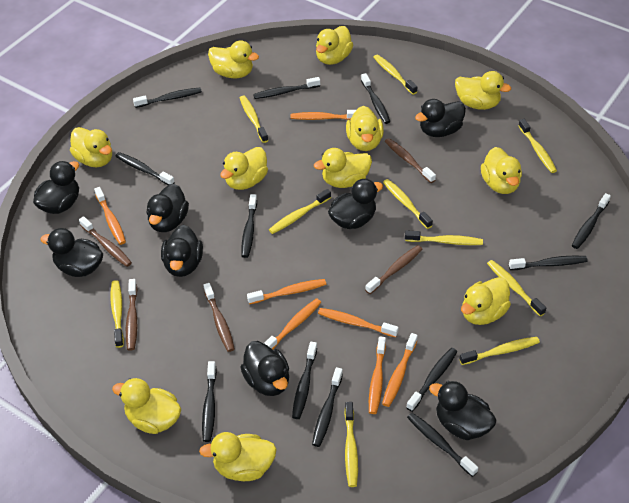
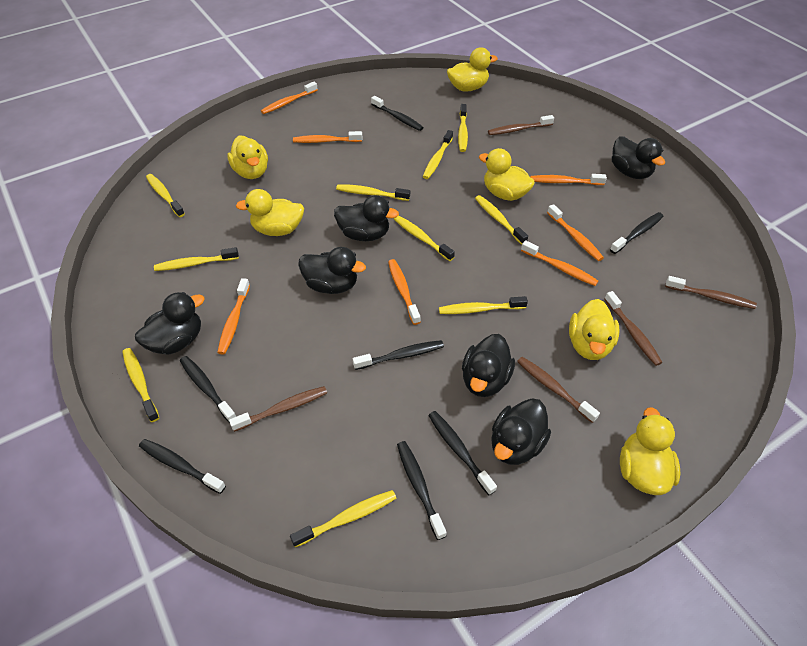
black duck: 8 -> 6
black toothbrush: 12 -> 7
yellow duck: 11 -> 6

